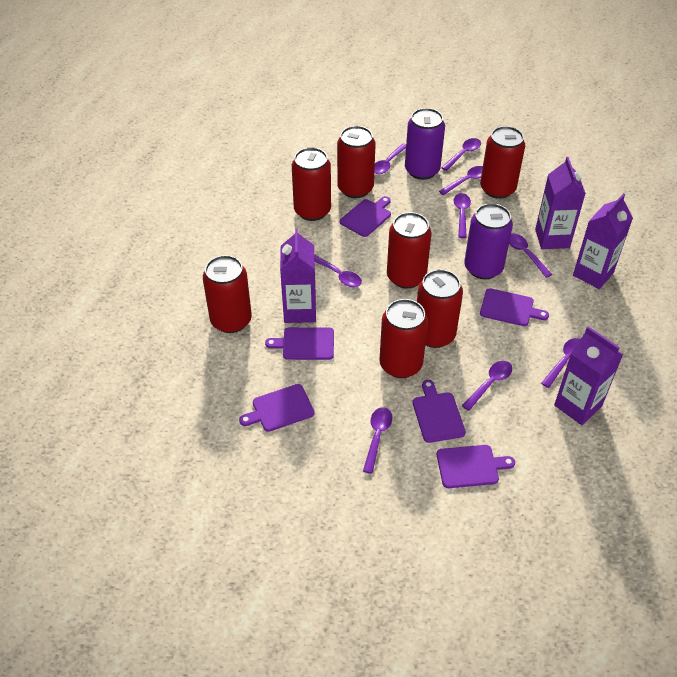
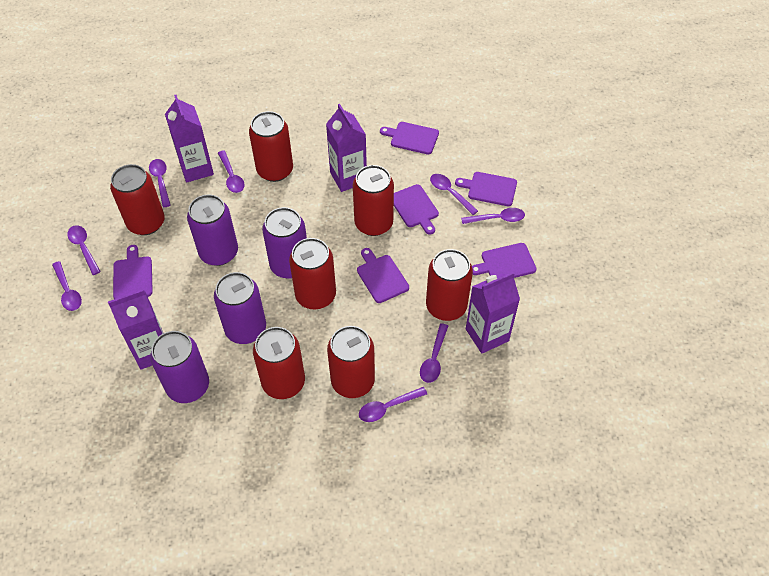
purple can: 2 -> 4
purple spoon: 9 -> 8

